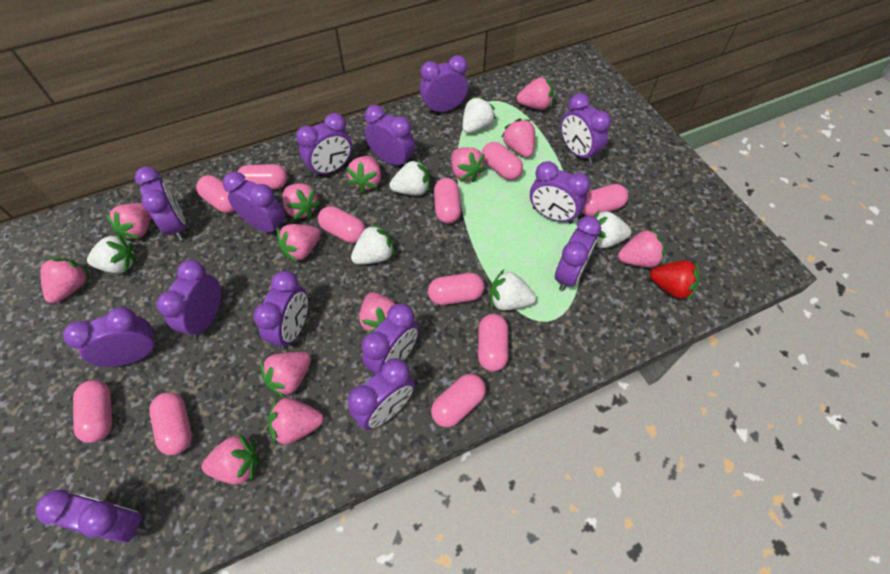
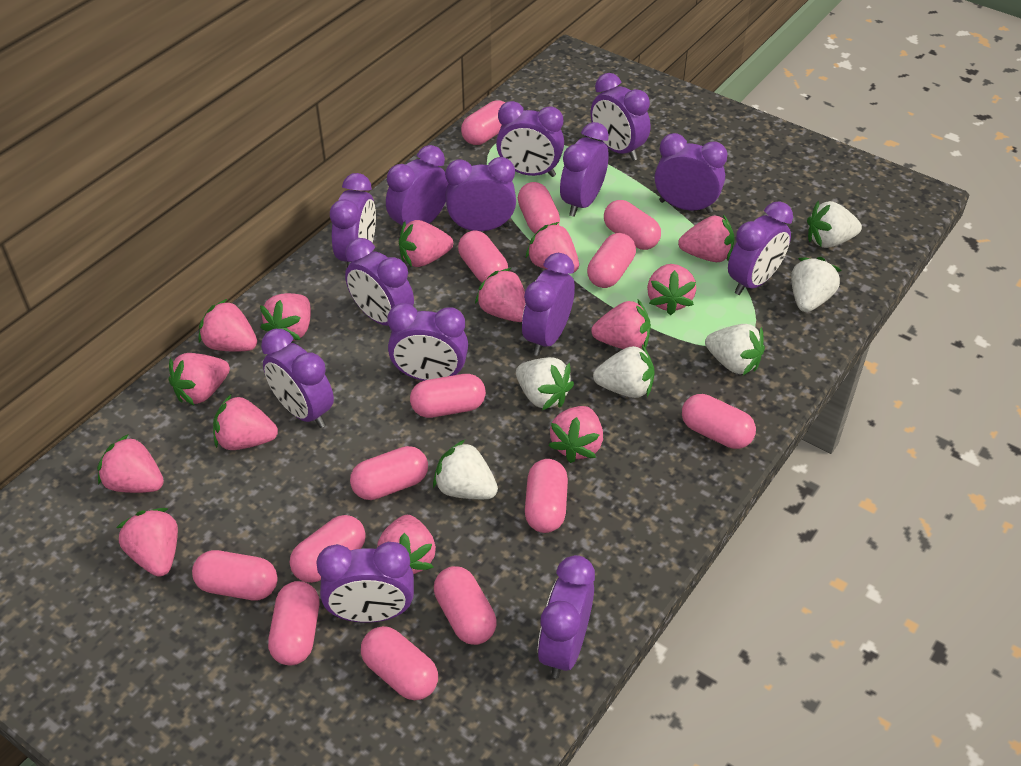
pink capsule: 11 -> 14
pink strawberry: 13 -> 14
red strawberry: 1 -> 0

